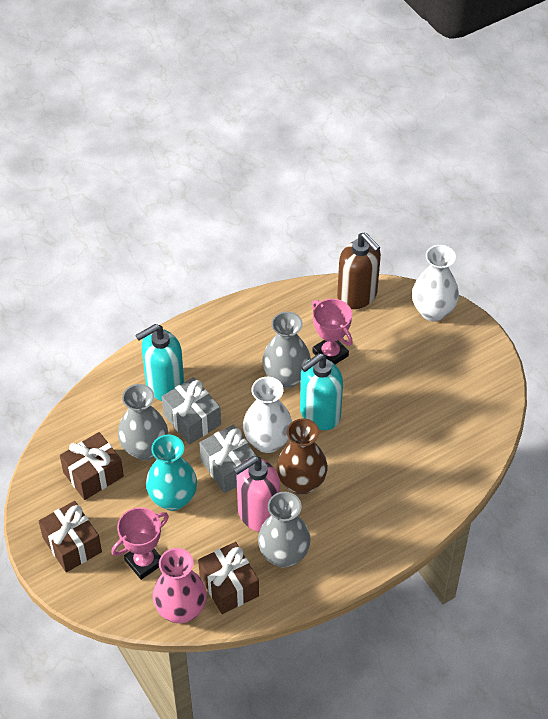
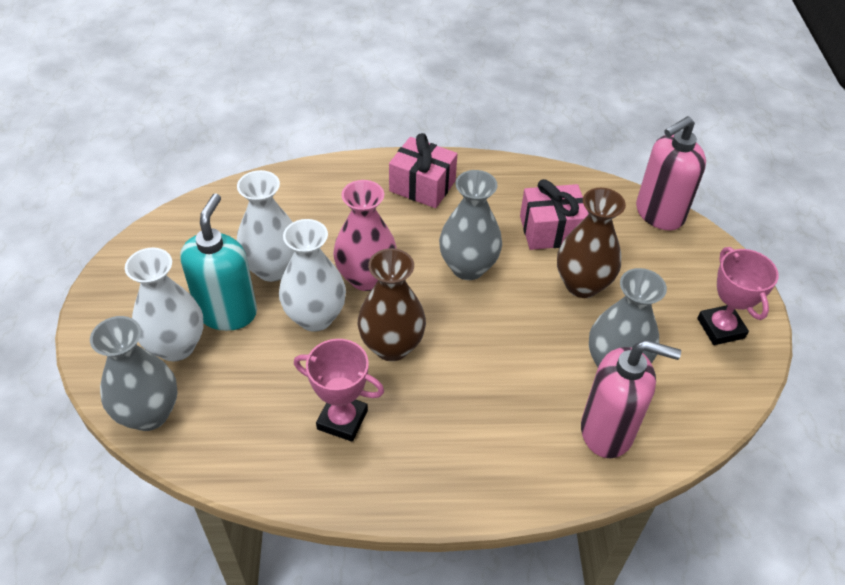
brown gift: 3 -> 0
brown soap dispenser: 1 -> 0
brown vase: 1 -> 2
grey gift: 2 -> 0
pink gift: 0 -> 2
pink soap dispenser: 1 -> 2
turquoise soap dispenser: 2 -> 1
turquoise vase: 1 -> 0
white vase: 2 -> 3

